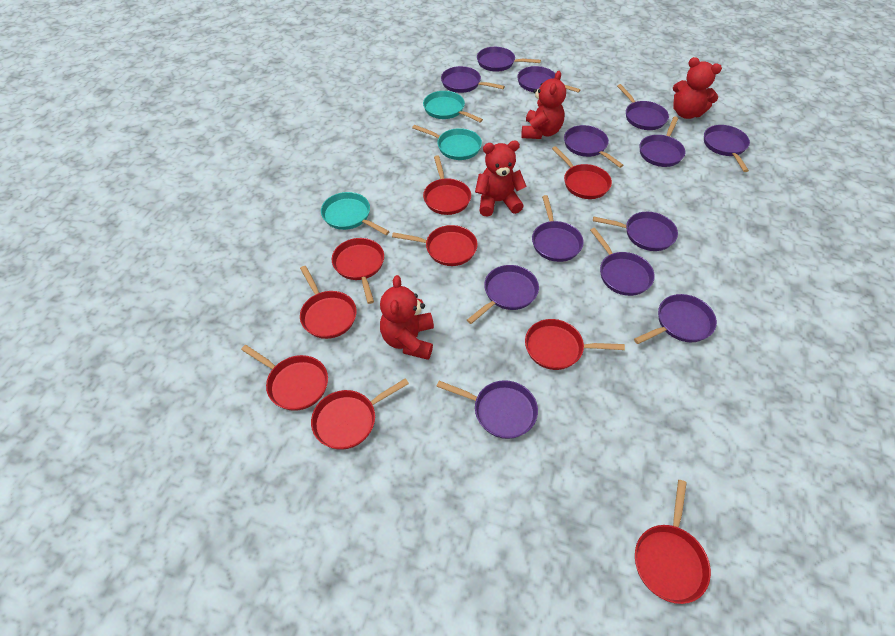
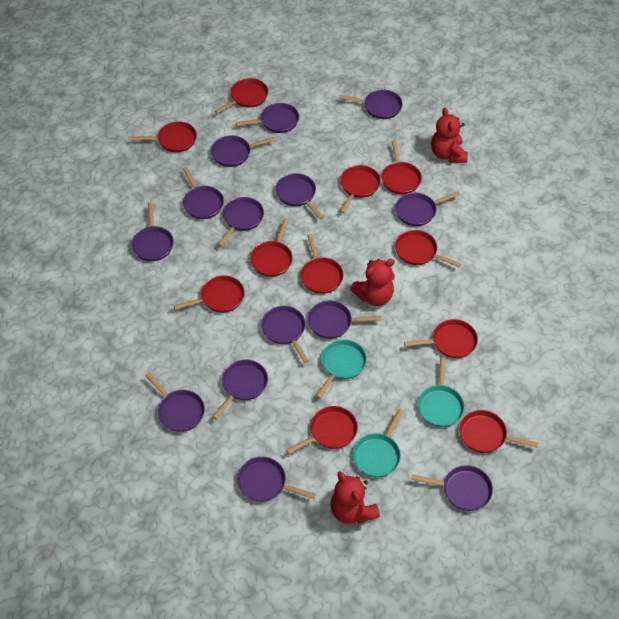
purple pan: 13 -> 14
red pan: 9 -> 11
red teddy bear: 4 -> 3

